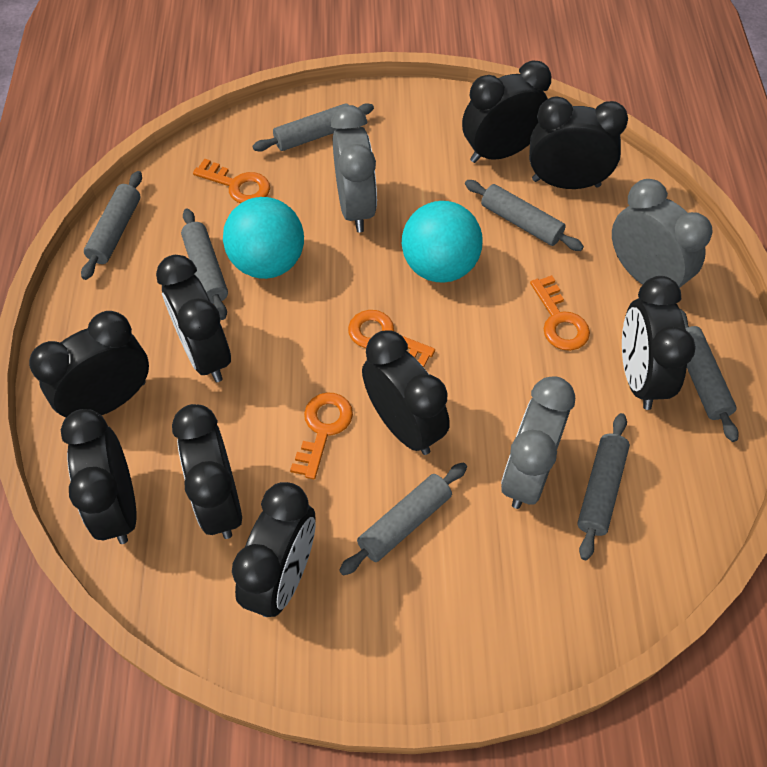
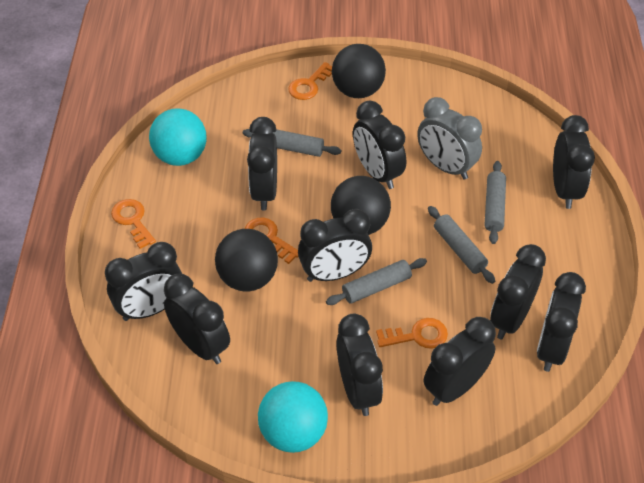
black ball: 0 -> 3
black clock: 9 -> 10
grey clock: 3 -> 1
grey rolling pin: 7 -> 4

